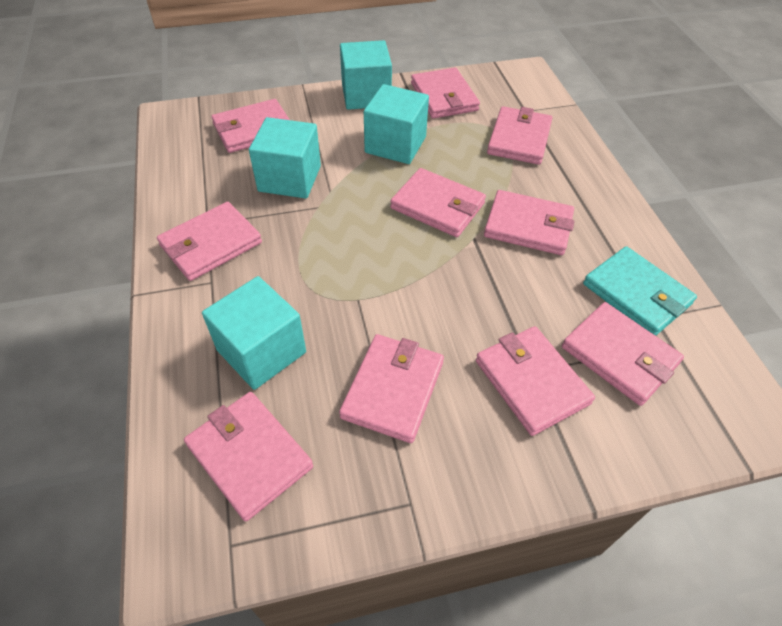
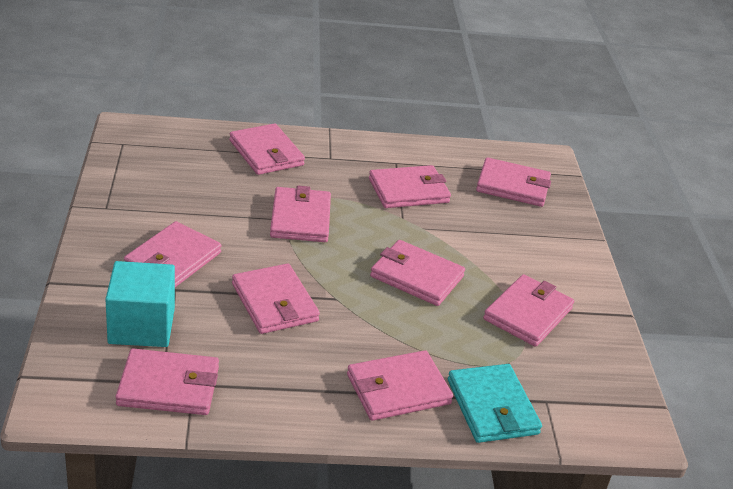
turquoise cube: 4 -> 1

